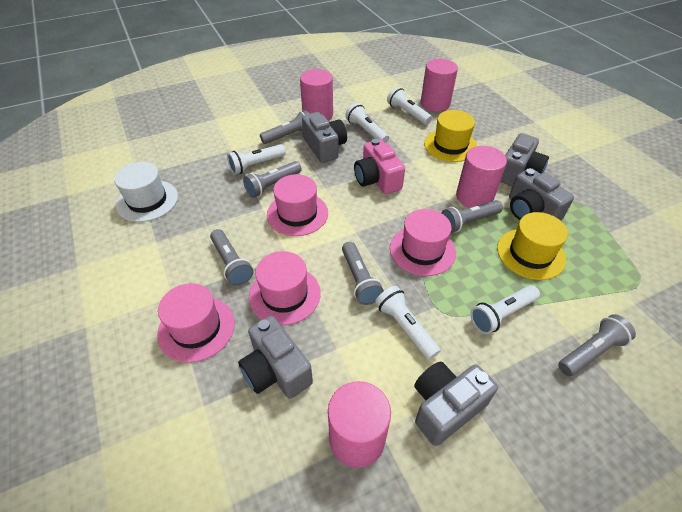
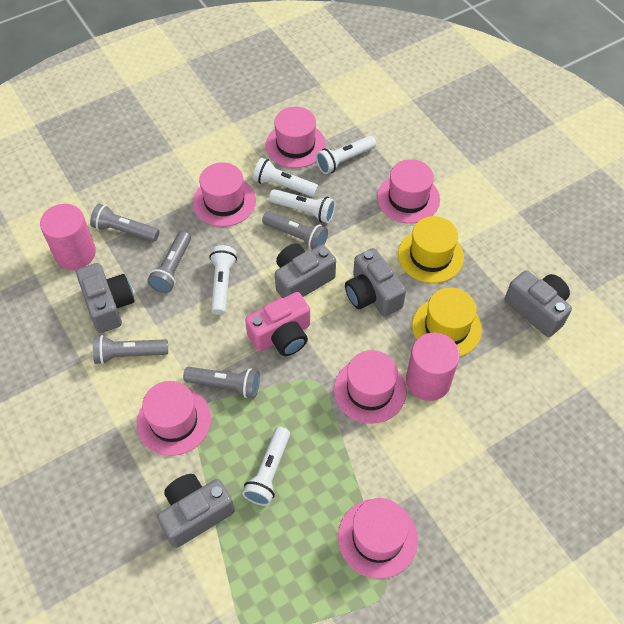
grey flashlight: 6 -> 5
pink cylinder: 4 -> 2
pink hat: 4 -> 6
white hat: 1 -> 0

